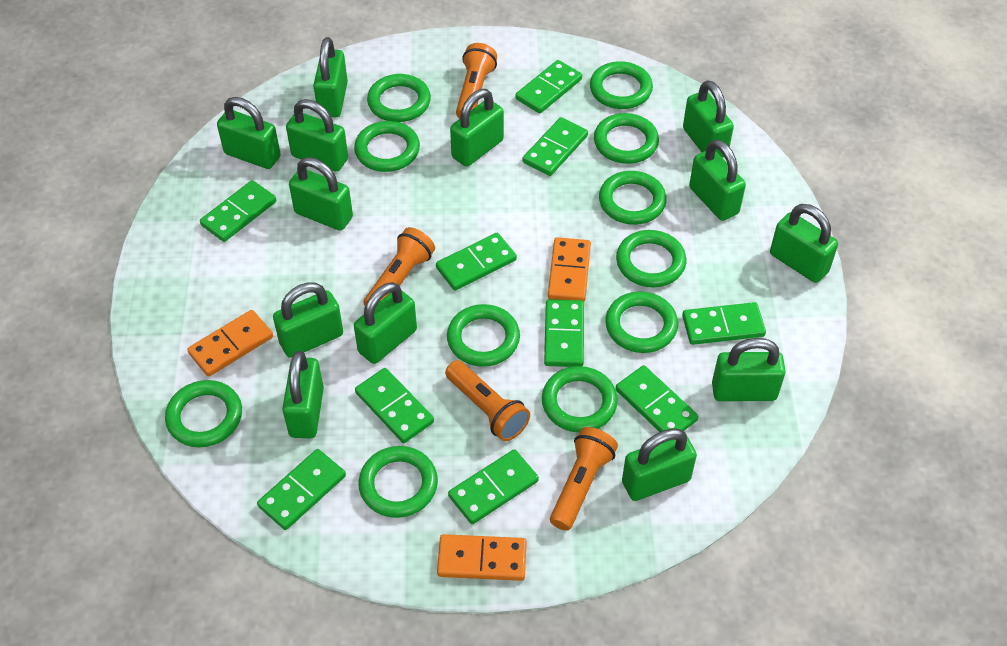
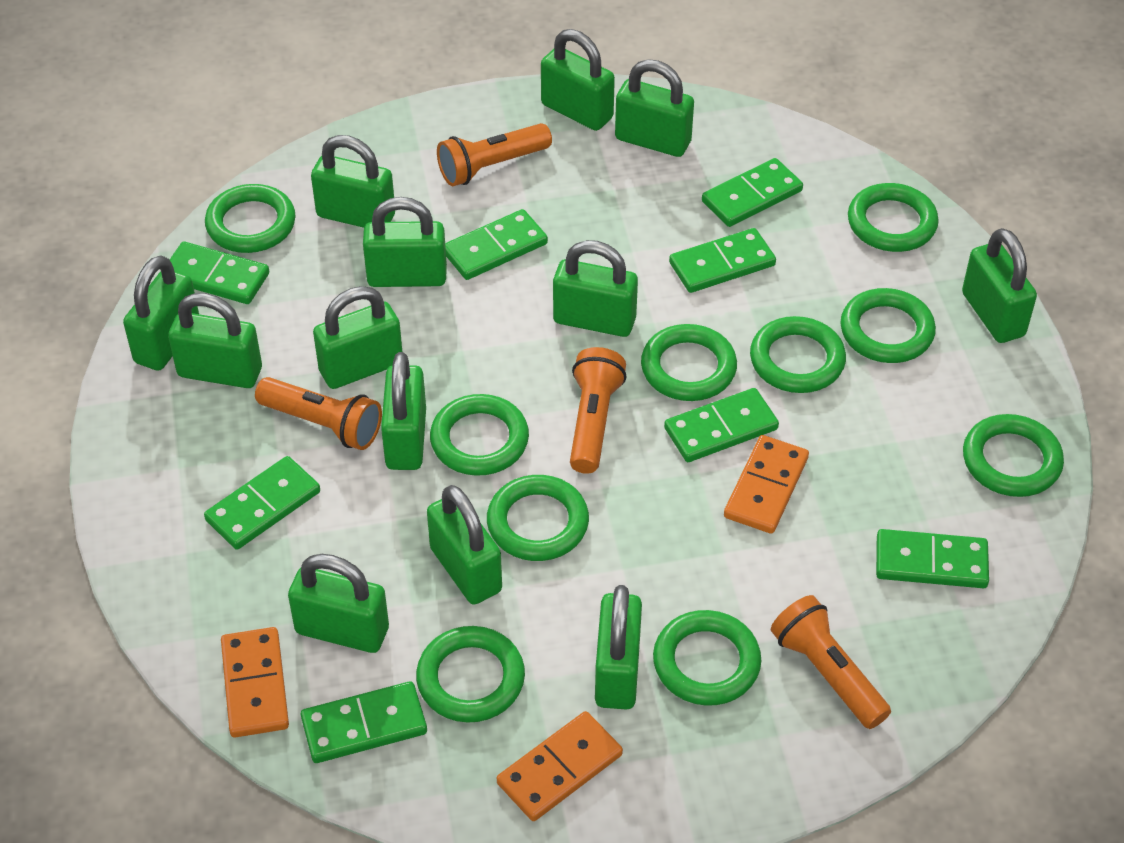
green domino: 10 -> 8
green ring: 11 -> 10

